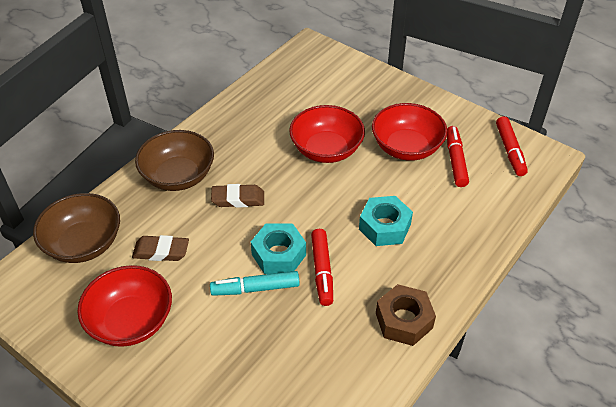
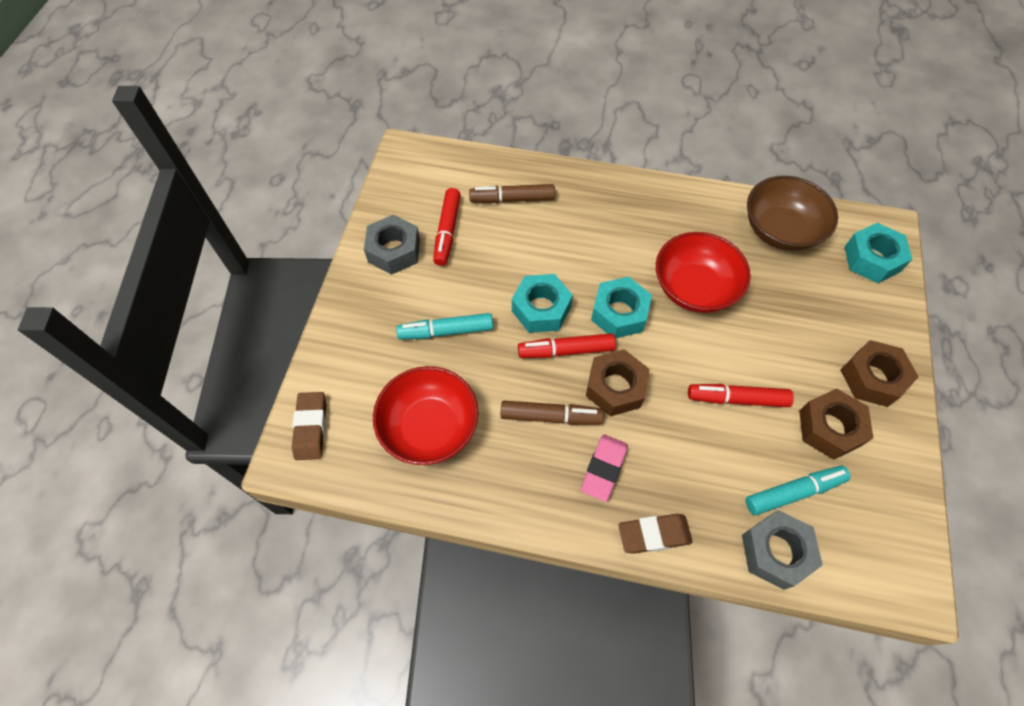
brown bowl: 2 -> 1
brown marker: 0 -> 2
brown nut: 1 -> 3
grey nut: 0 -> 2
pink eraser: 0 -> 1
red bowl: 3 -> 2
turquoise marker: 1 -> 2
turquoise nut: 2 -> 3

